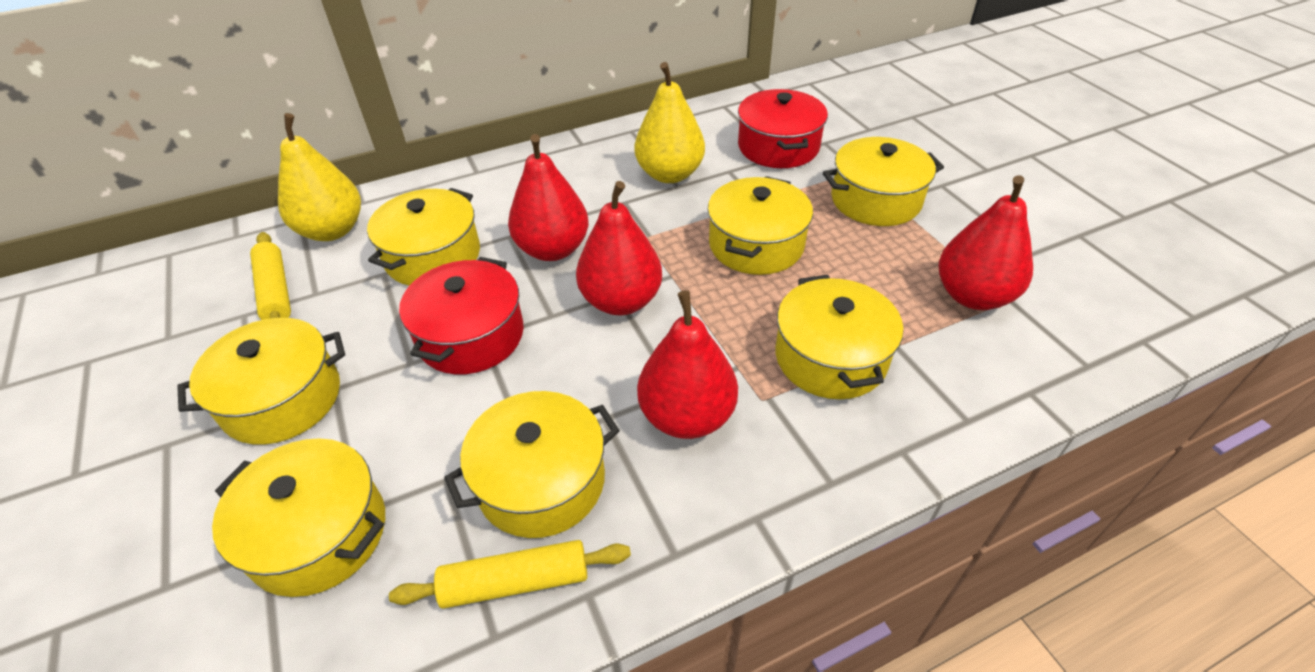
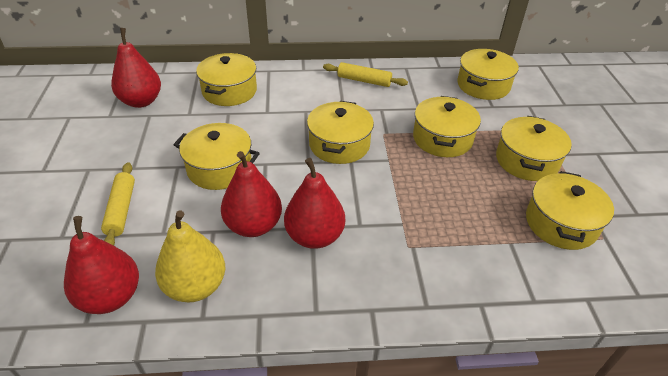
red pot: 2 -> 0
yellow pear: 2 -> 1

